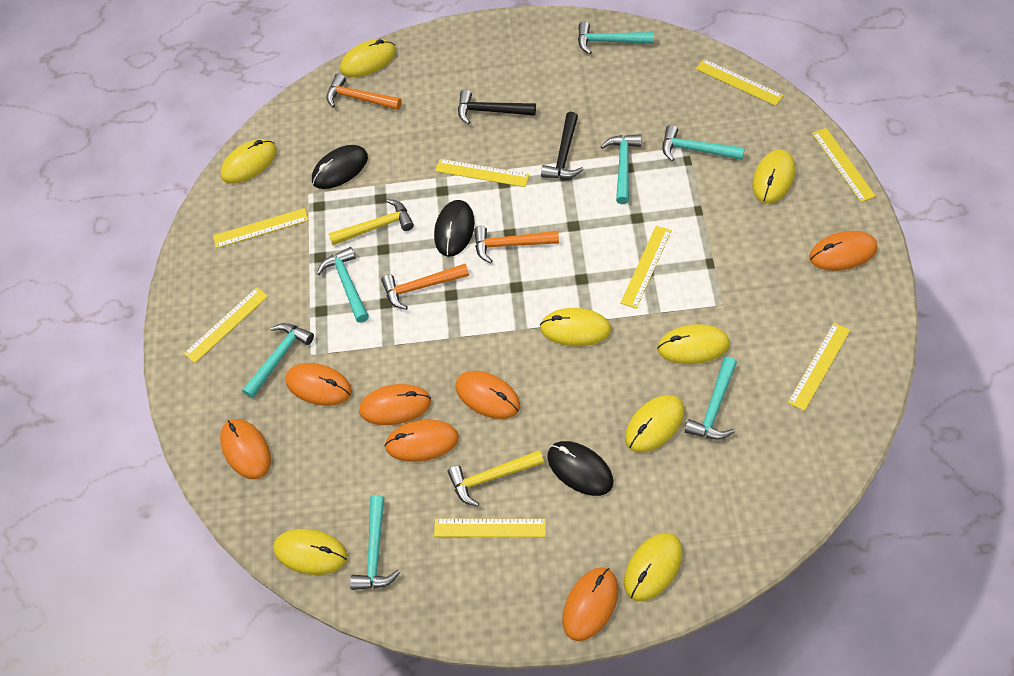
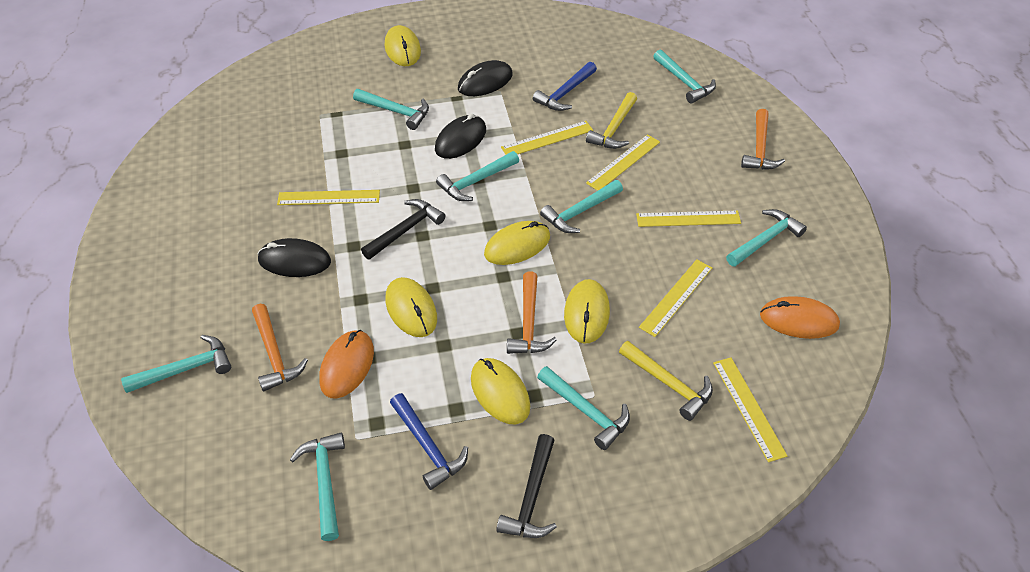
blue hammer: 0 -> 2
orange mouse: 7 -> 2
turquoise hammer: 7 -> 8
yellow mouse: 8 -> 5
yellow ruler: 8 -> 6

